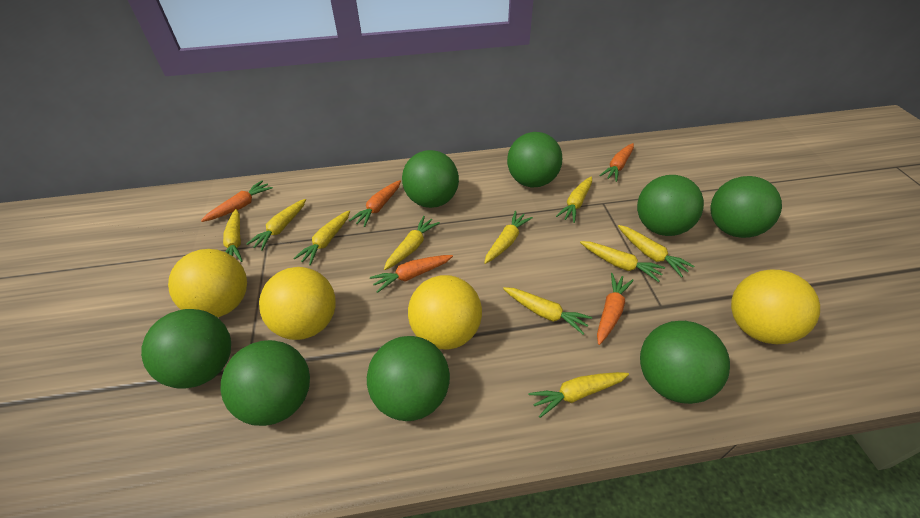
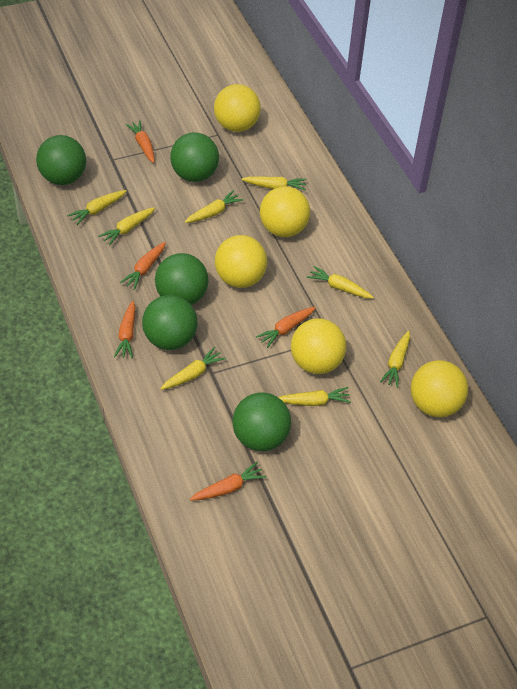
green ball: 8 -> 5
yellow ball: 4 -> 5
yellow carrot: 10 -> 8

